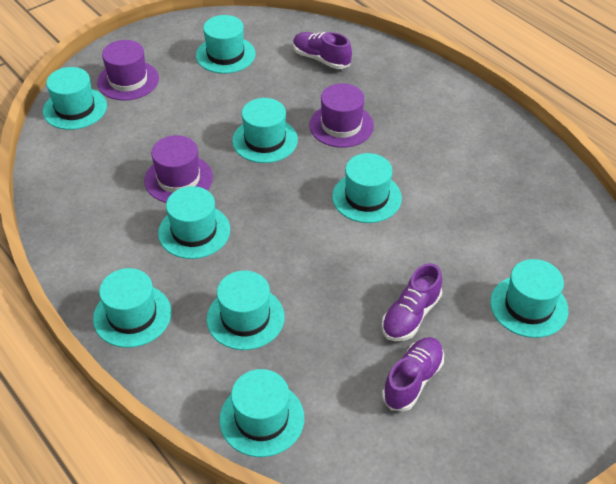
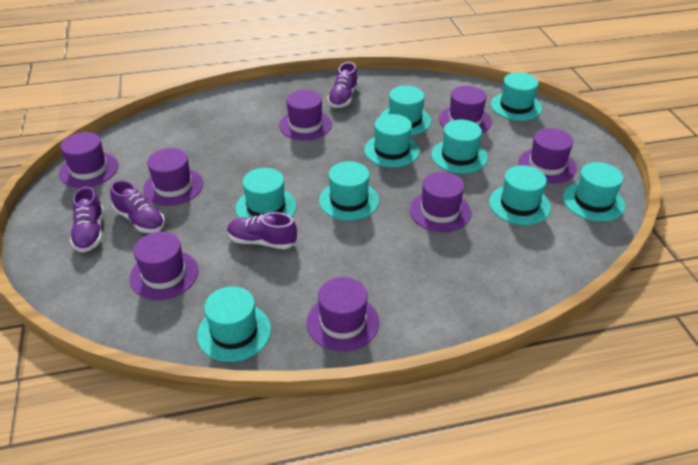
purple hat: 3 -> 8
purple shoe: 3 -> 4

